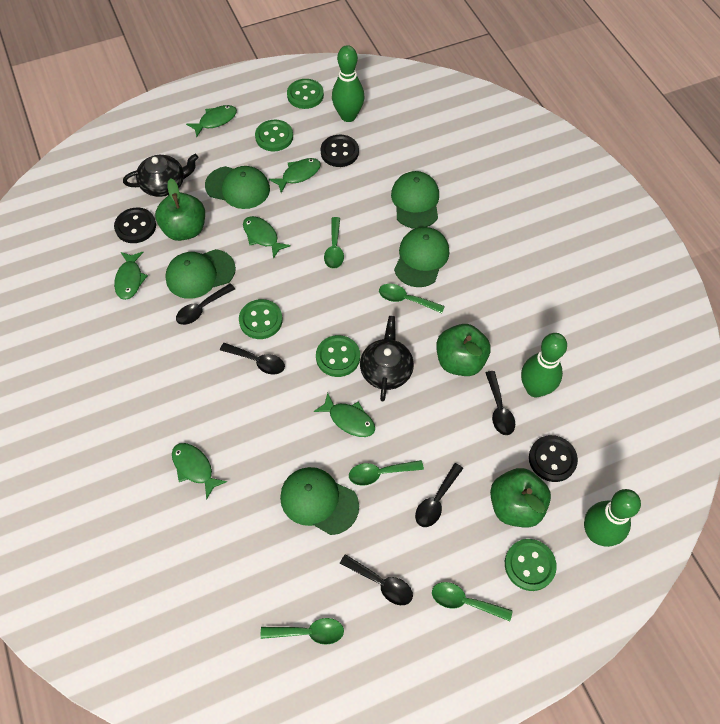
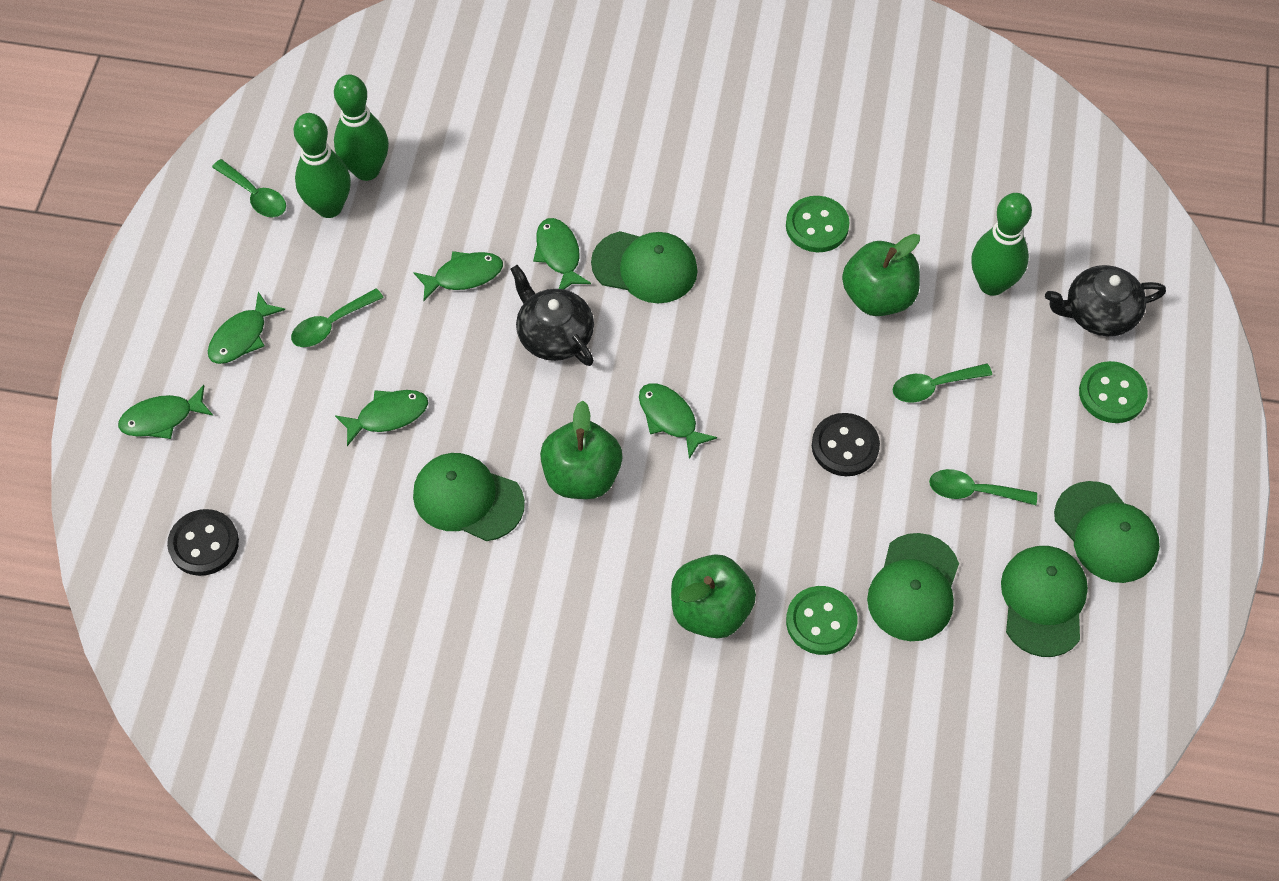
black button: 3 -> 2
black spoon: 5 -> 0
green button: 5 -> 3
green spoon: 5 -> 4

